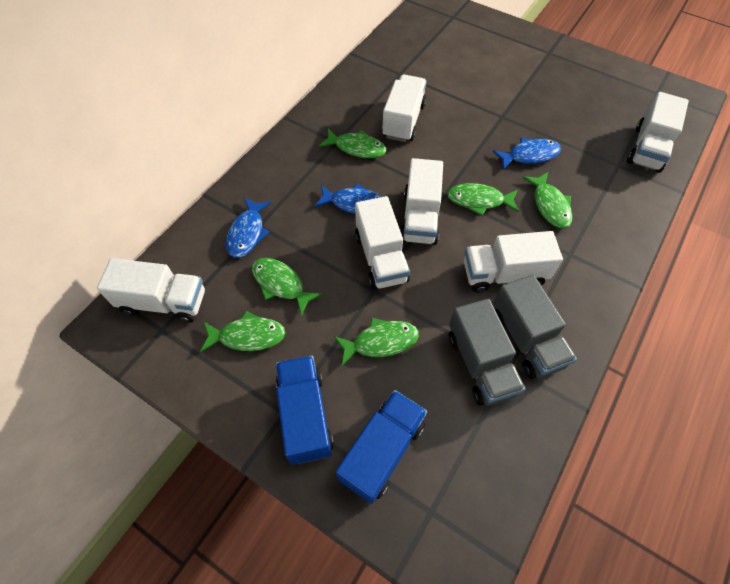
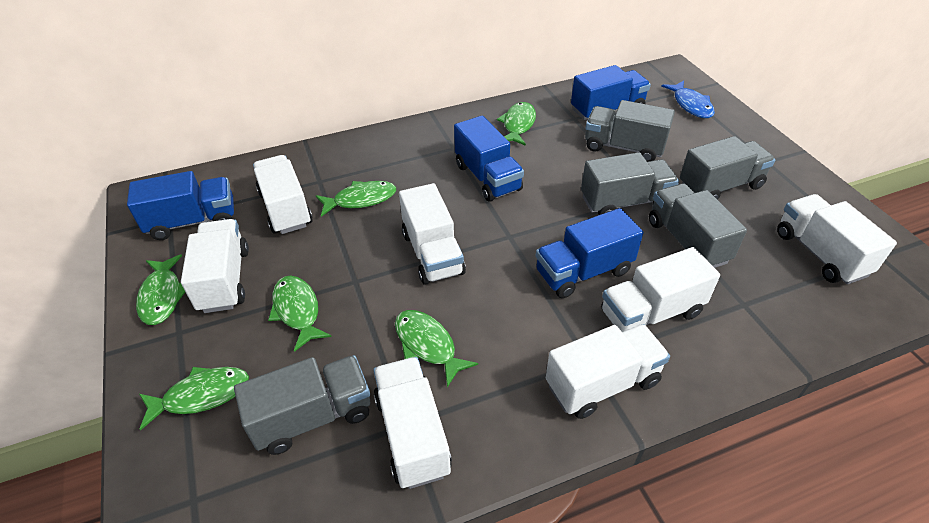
blue fish: 3 -> 1
blue truck: 2 -> 4
grey truck: 2 -> 5
white truck: 6 -> 7

